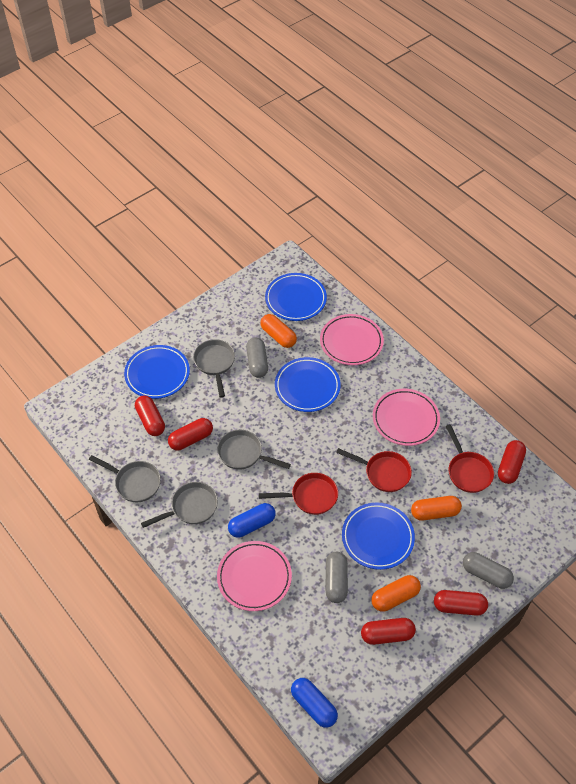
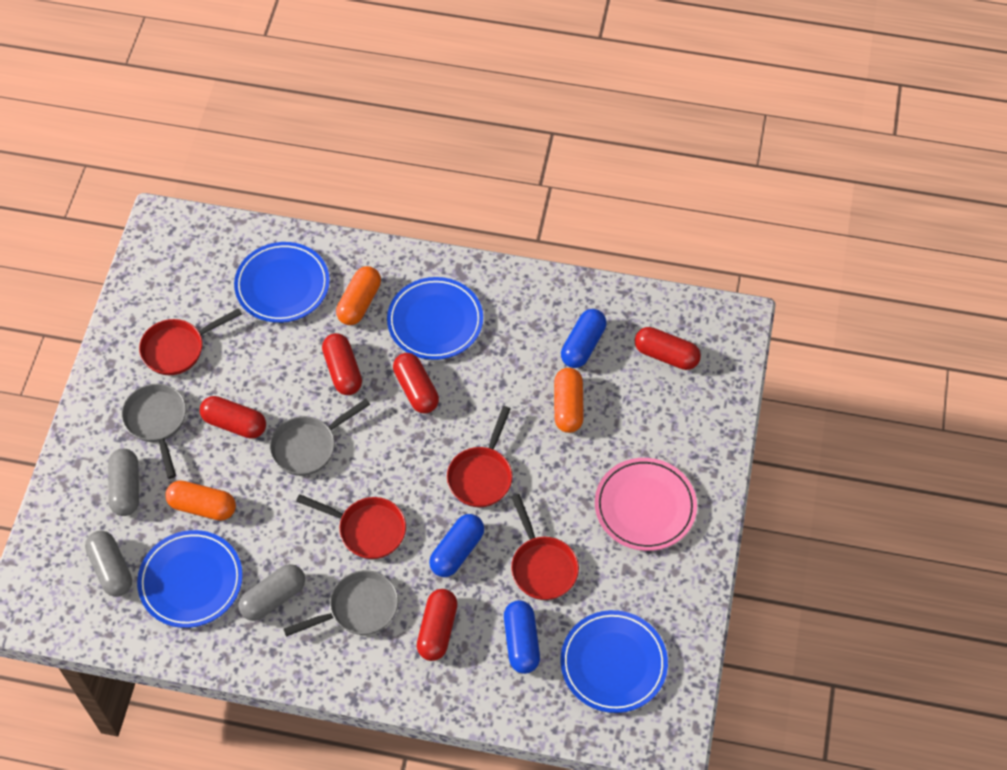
blue capsule: 2 -> 3
grey pan: 4 -> 3
pink plate: 3 -> 1
red pan: 3 -> 4

